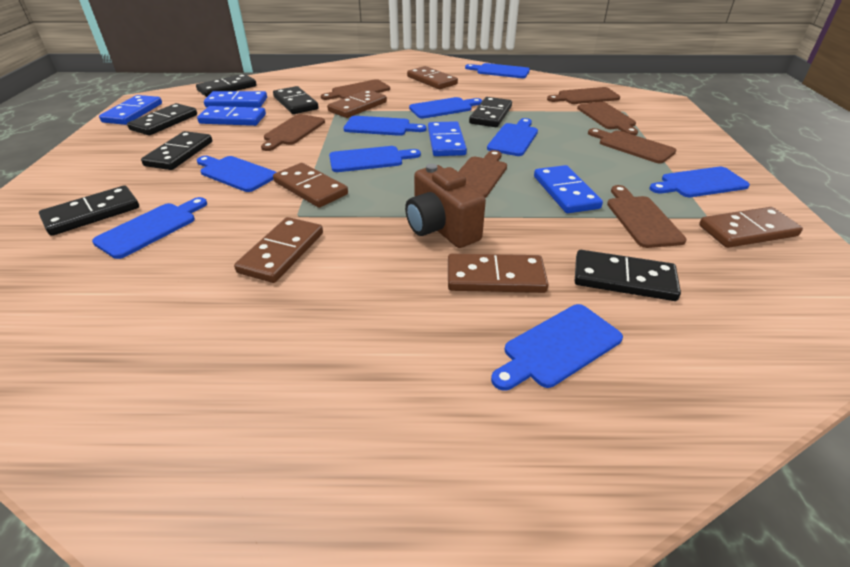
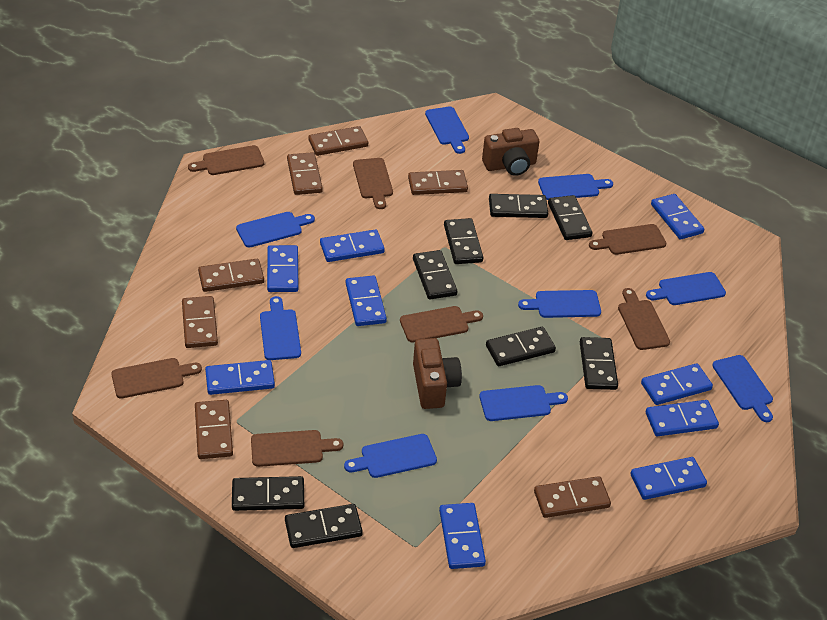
black domino: 7 -> 8
blue domino: 5 -> 9
brown camera: 1 -> 2
brown domino: 6 -> 7

